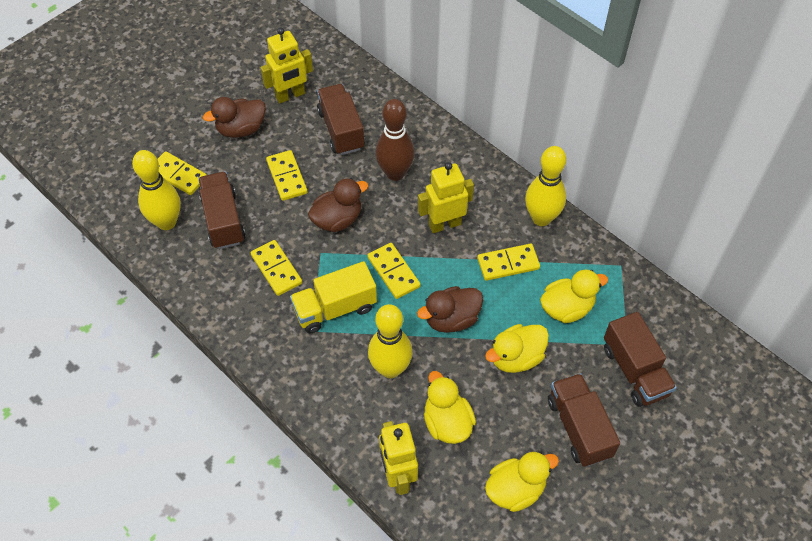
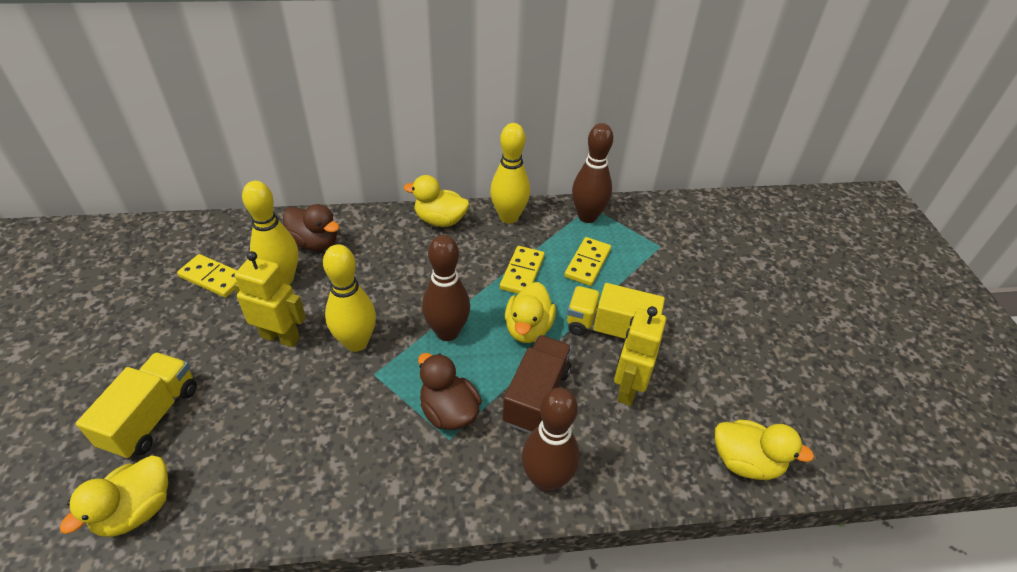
brown bowling pin: 1 -> 3
brown duck: 3 -> 2
brown truck: 4 -> 1
yellow domino: 5 -> 3
yellow robot: 3 -> 2
yellow truck: 1 -> 2

